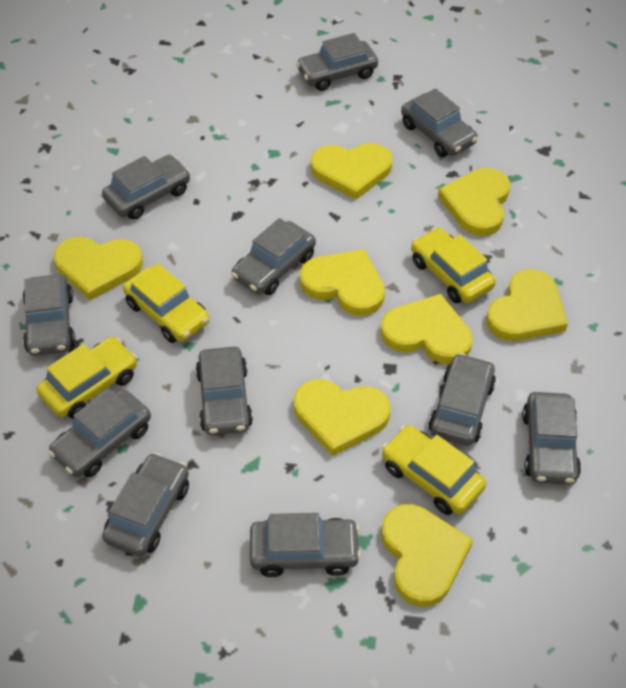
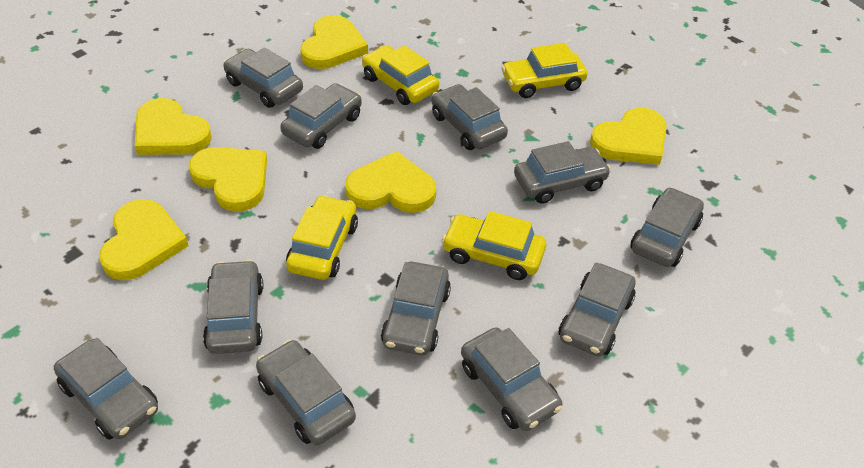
yellow heart: 8 -> 6

